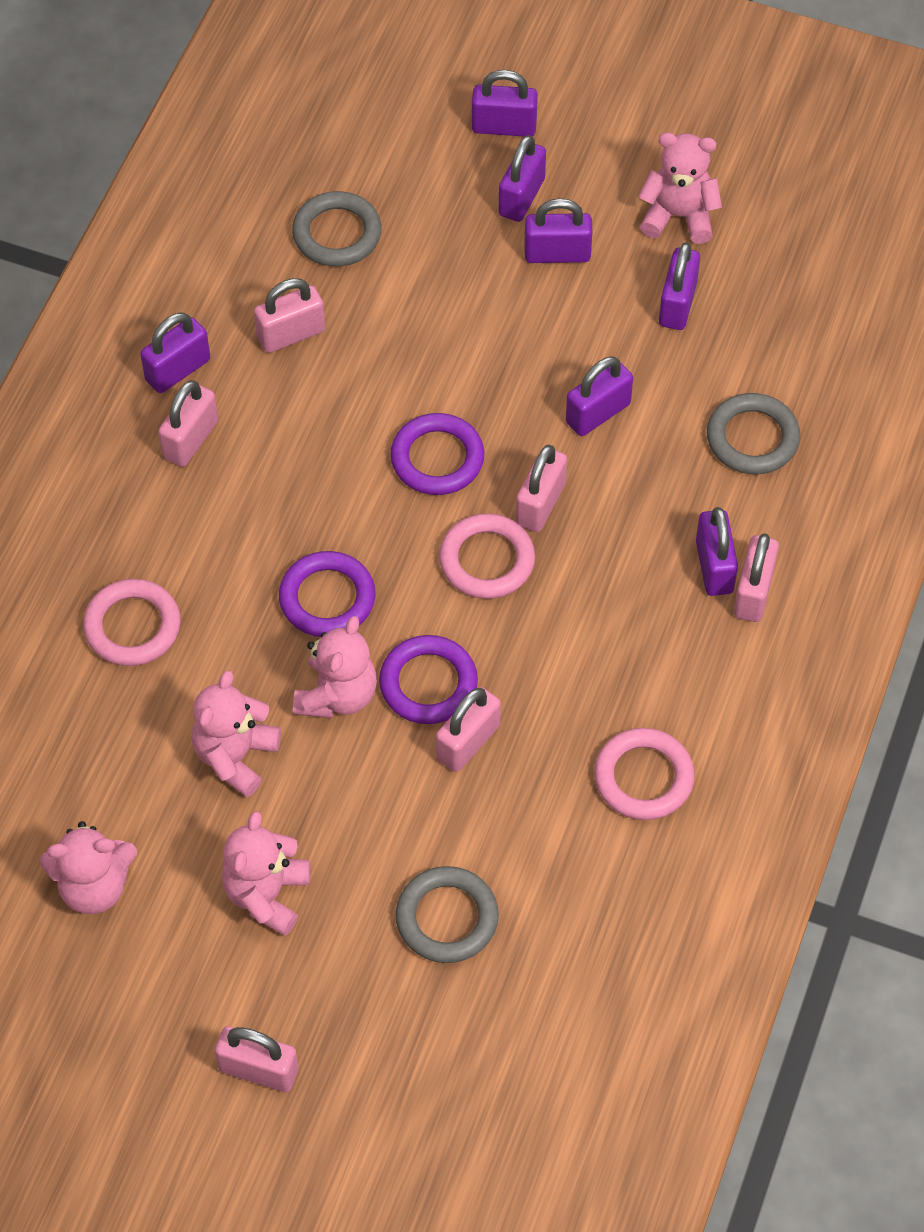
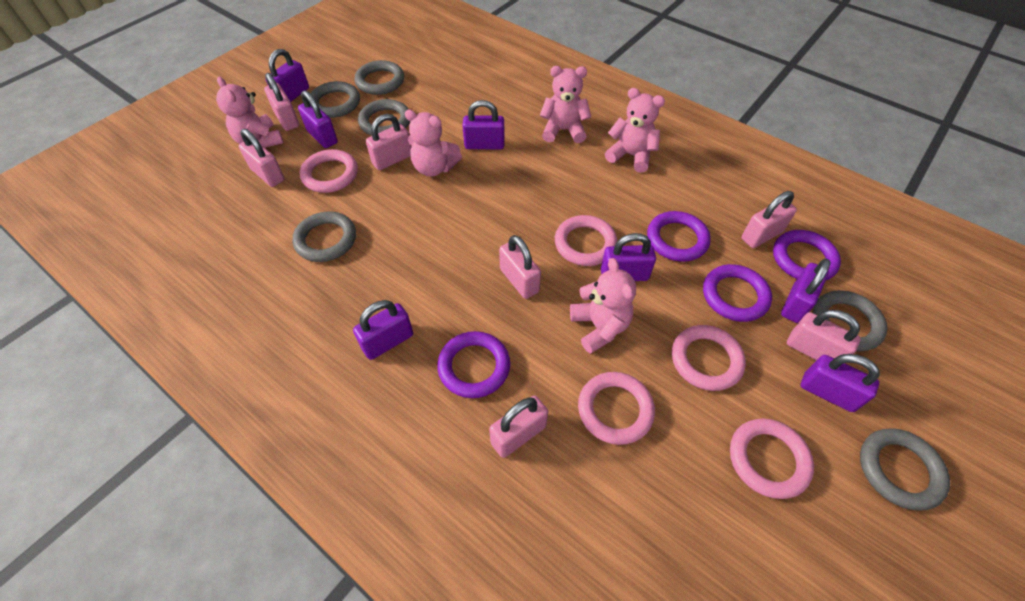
grey ring: 3 -> 6
pink padlock: 6 -> 7
pink ring: 3 -> 5
purple ring: 3 -> 4

